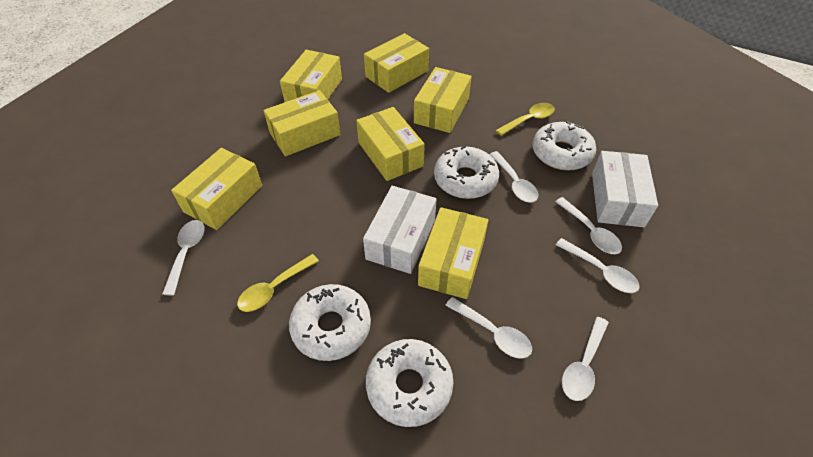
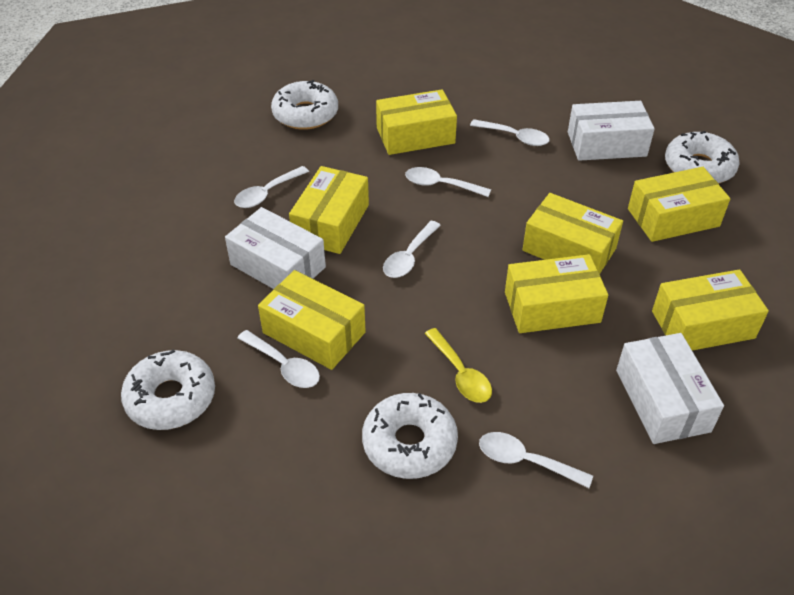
white box: 2 -> 3
yellow spoon: 2 -> 1

